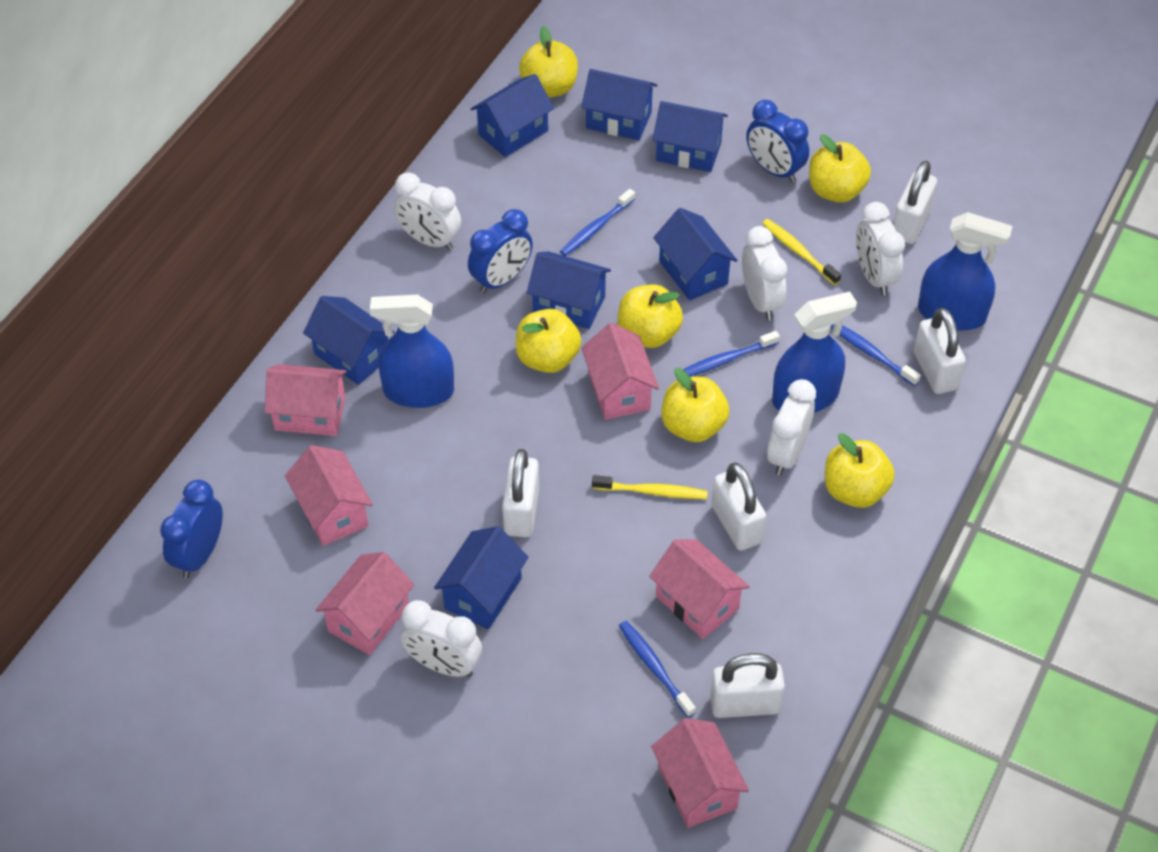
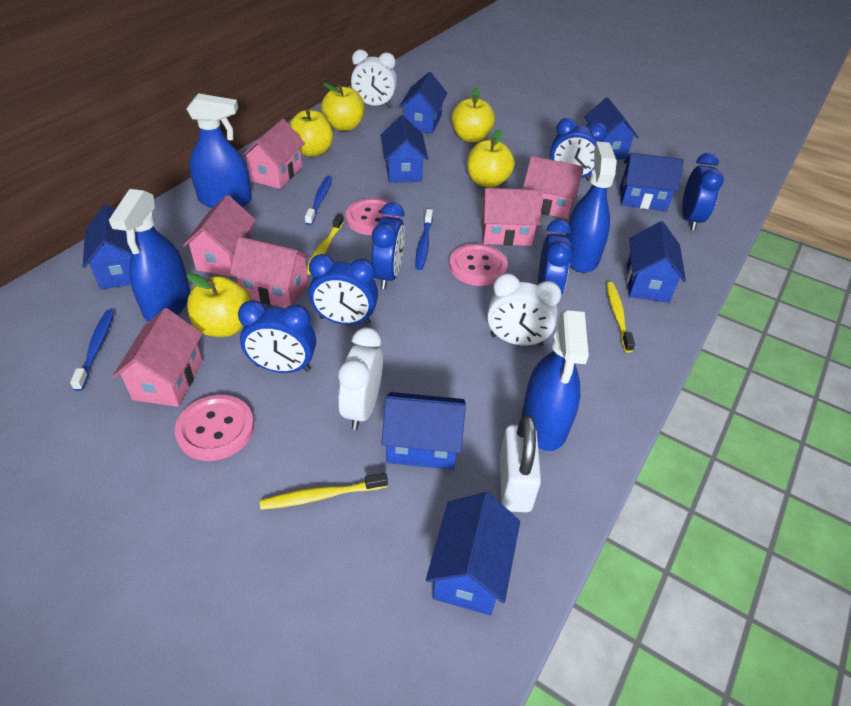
blue clock: 3 -> 6
blue house: 7 -> 8
blue spray bottle: 3 -> 4
blue toothbrush: 4 -> 3
pink button: 0 -> 3
white clock: 5 -> 3
white padlock: 5 -> 1
yellow apple: 6 -> 5
yellow toothbrush: 2 -> 3

